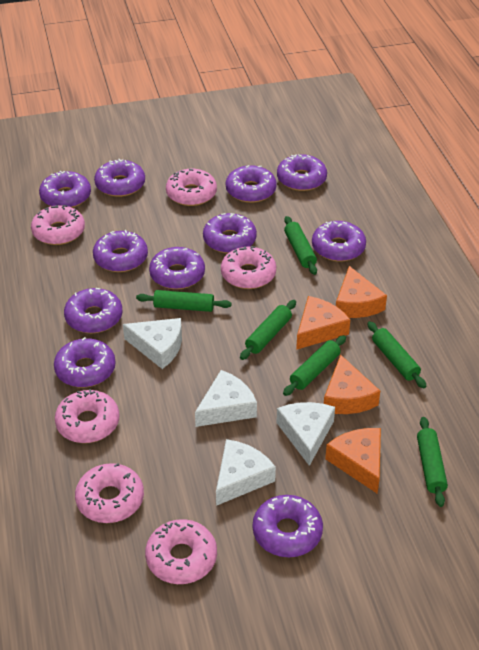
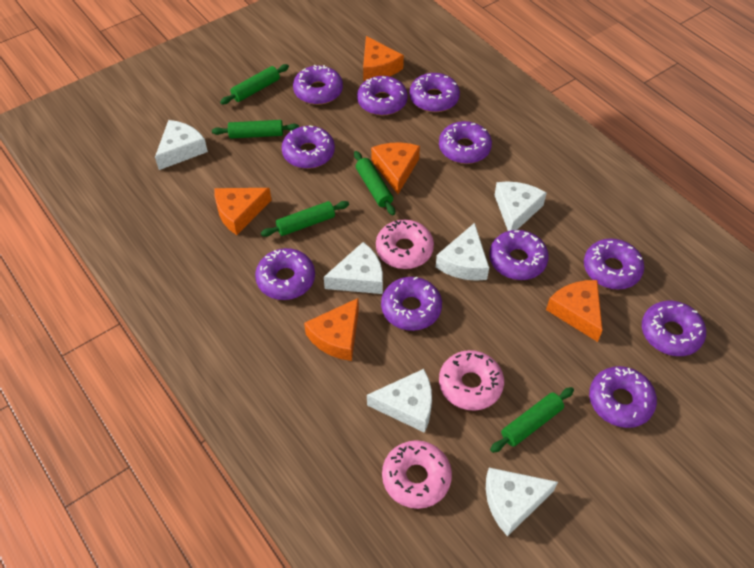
green rolling pin: 6 -> 5
orange cheese: 4 -> 5
pink donut: 6 -> 3
white cheese: 4 -> 6

